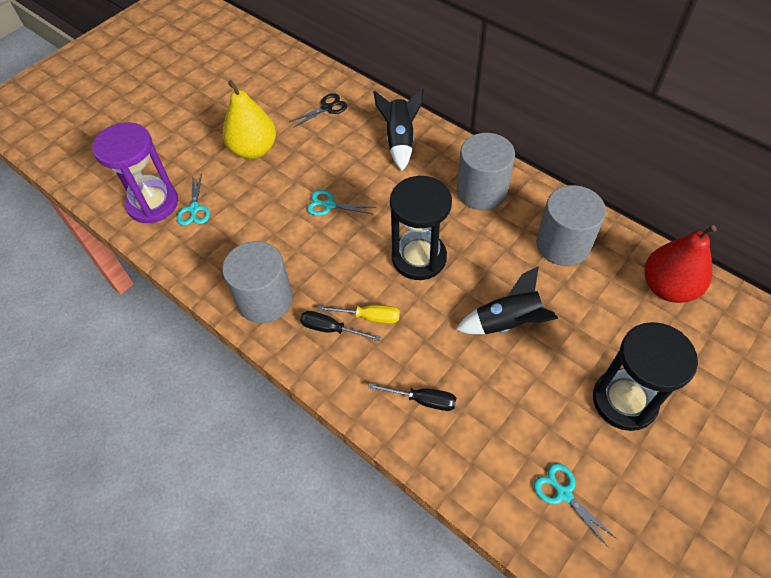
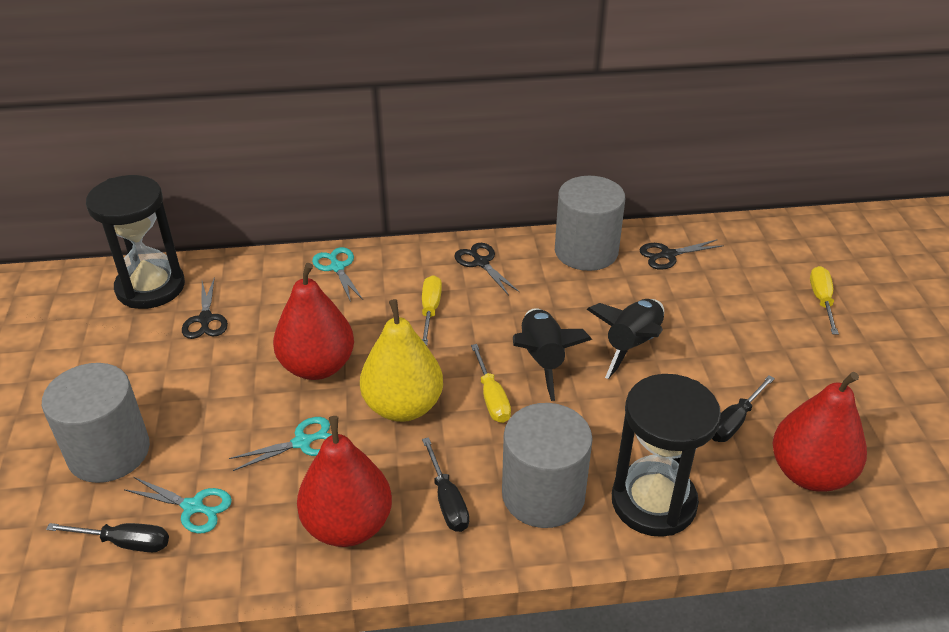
black scissors: 1 -> 3
black screwdriver: 2 -> 3
purple hourglass: 1 -> 0
red pear: 1 -> 3
yellow screwdriver: 1 -> 3

